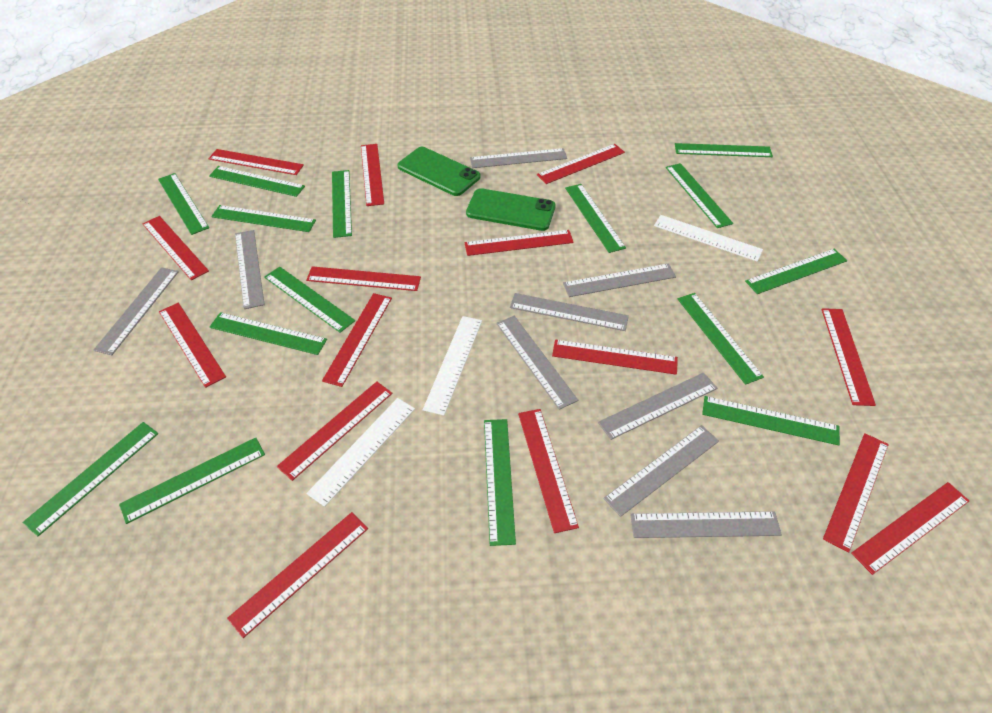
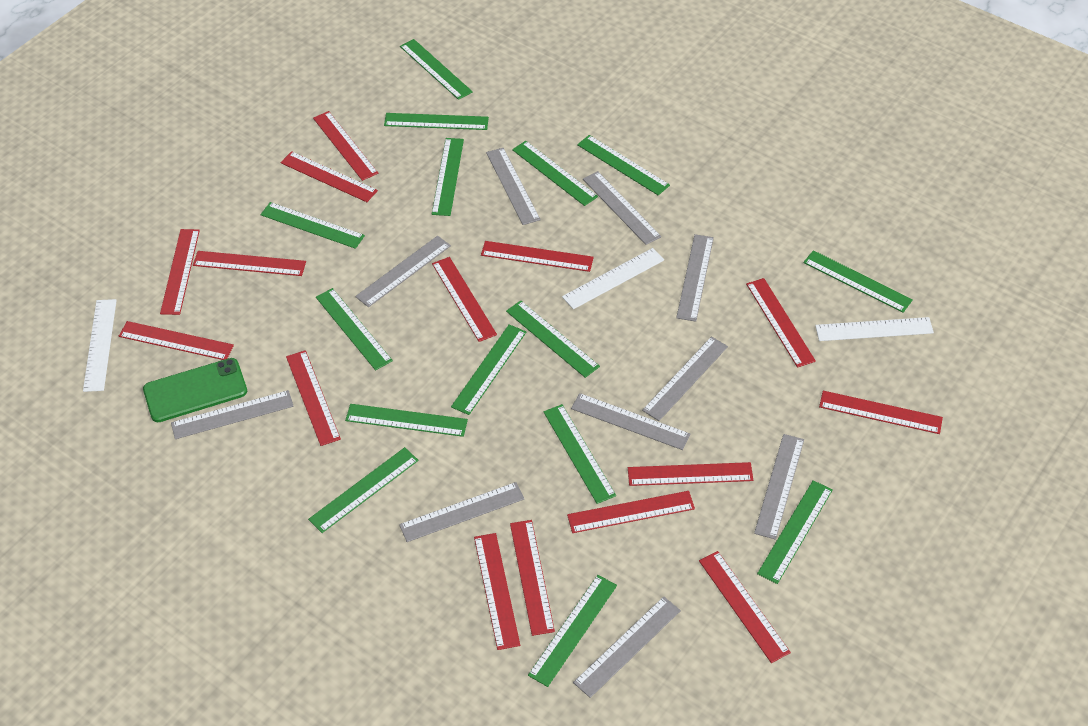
green phone: 2 -> 1
grey ruler: 9 -> 10

